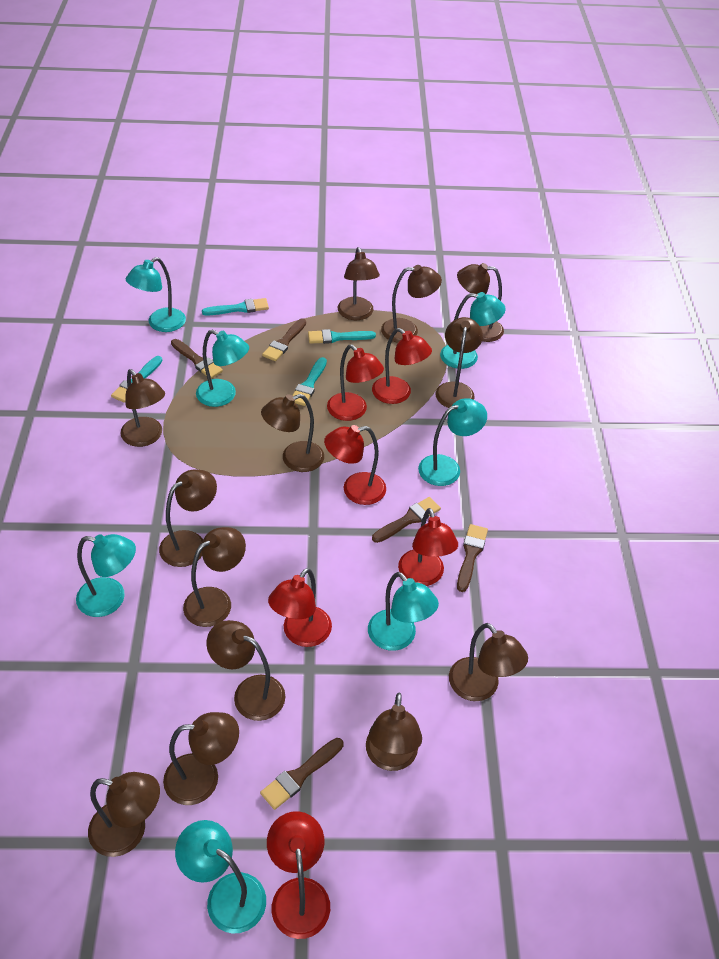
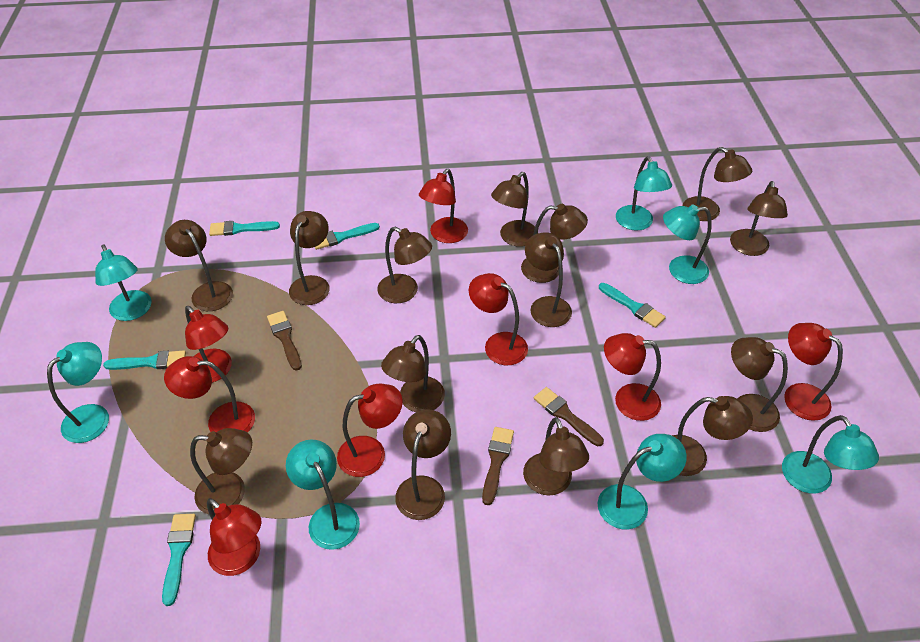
brown brush: 5 -> 3
brown lamp: 13 -> 14
red lamp: 6 -> 8
turquoise brush: 4 -> 5

